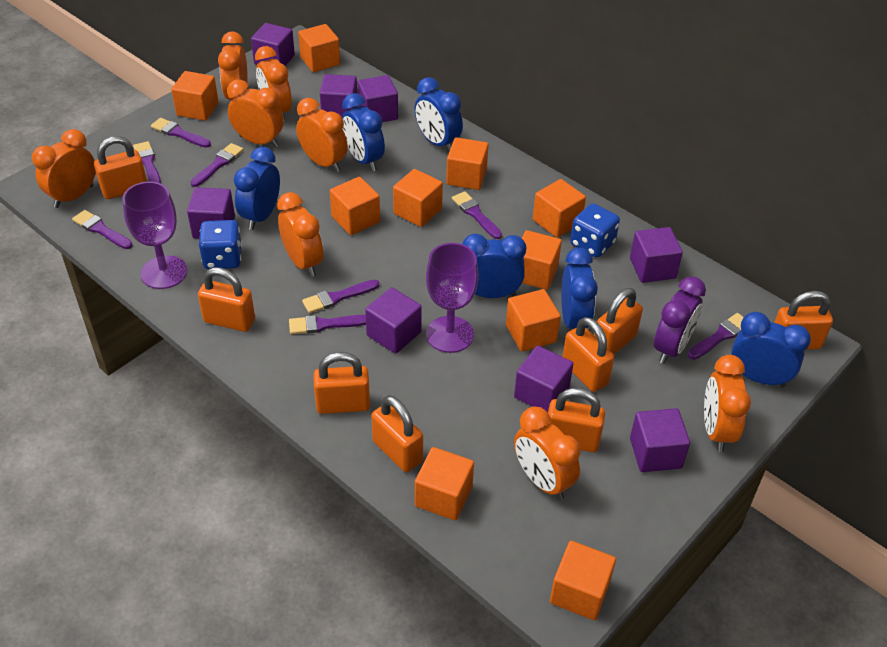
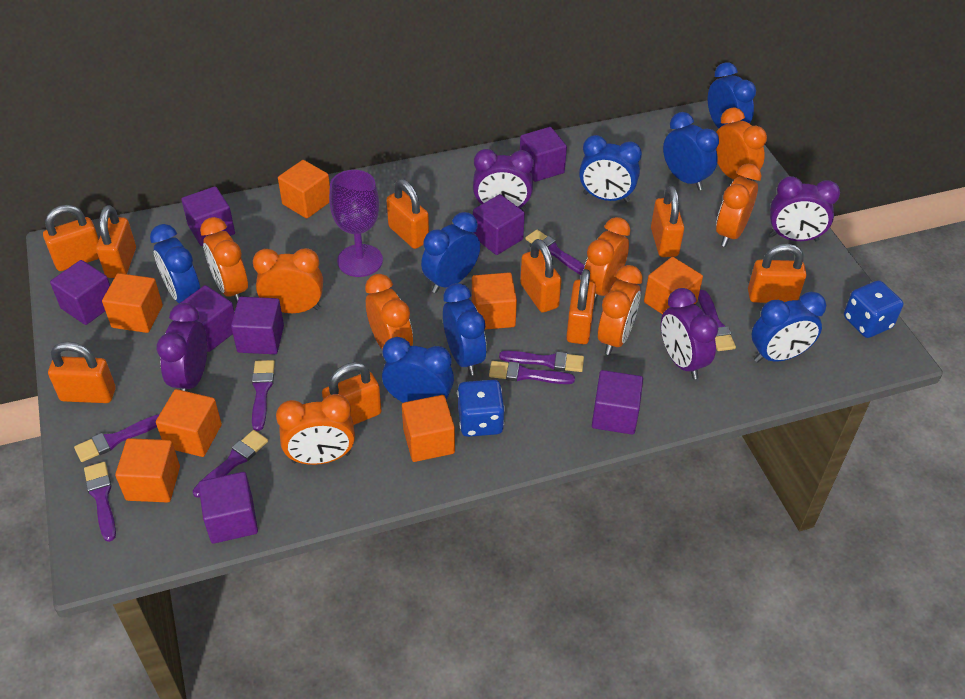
blue clock: 6 -> 8
orange cube: 10 -> 7
orange padlock: 8 -> 9
purple clock: 1 -> 4
purple goblet: 2 -> 1

